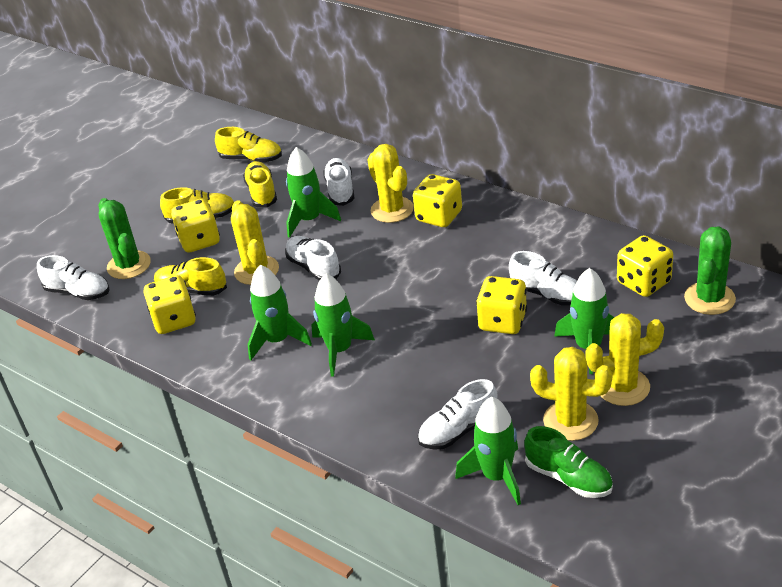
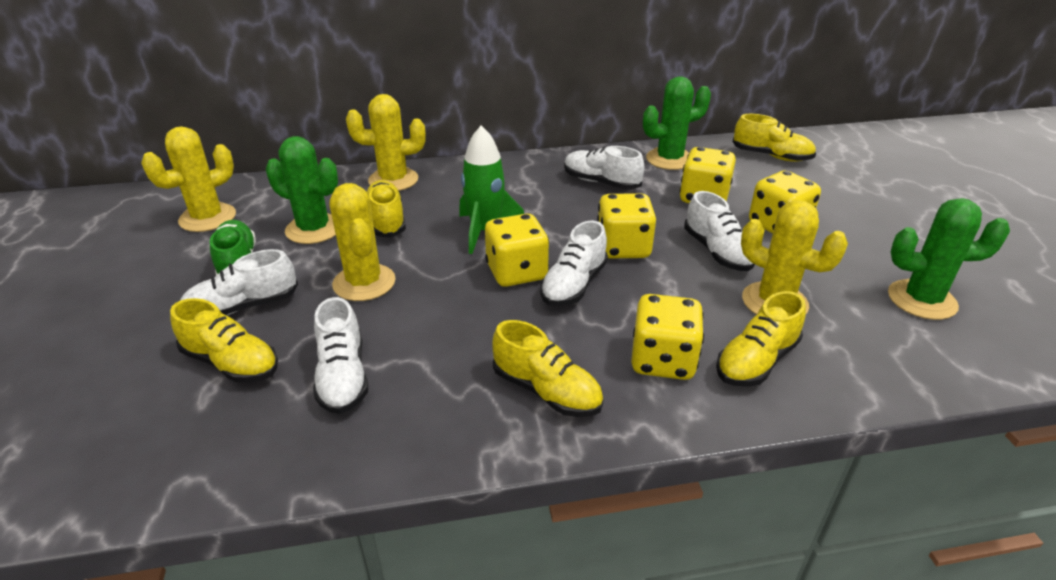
green cactus: 2 -> 3
green rocket: 5 -> 1
yellow shoe: 4 -> 5

